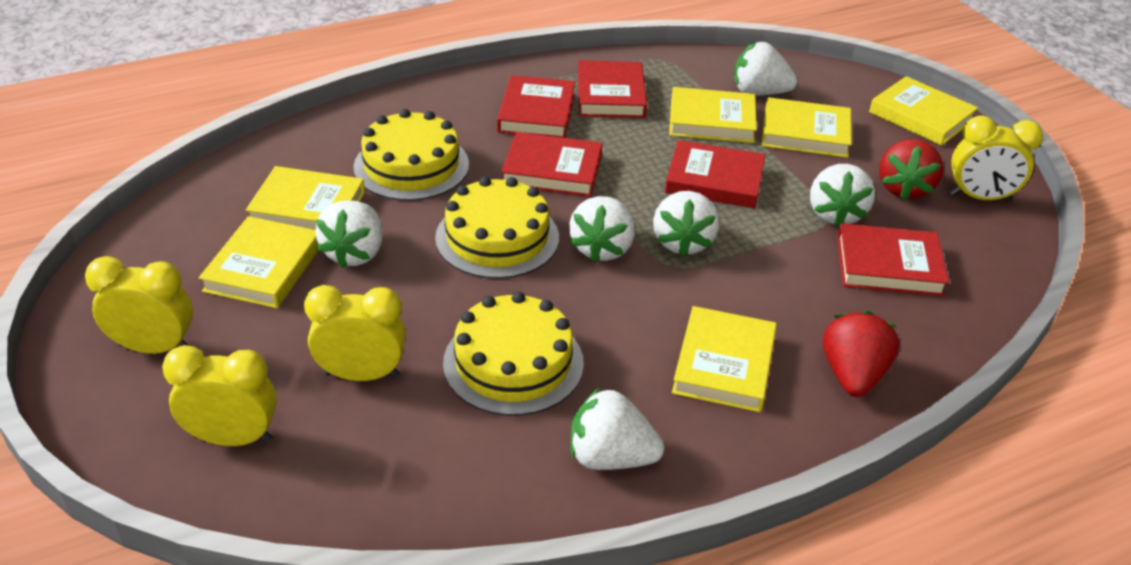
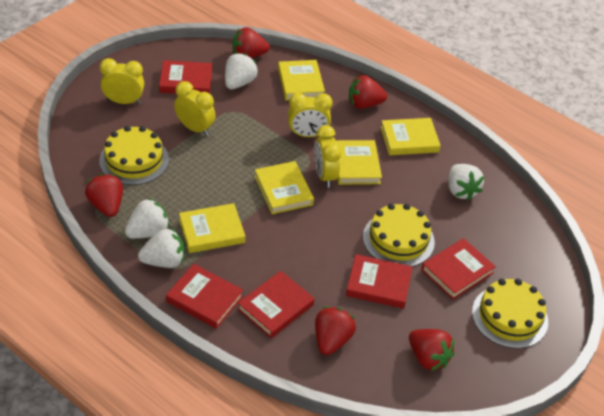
red strawberry: 2 -> 5
white strawberry: 6 -> 4
yellow book: 6 -> 5

